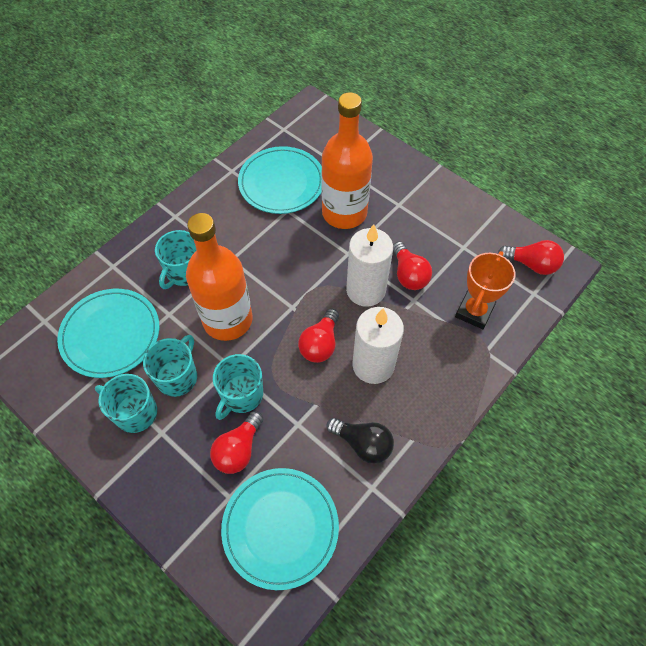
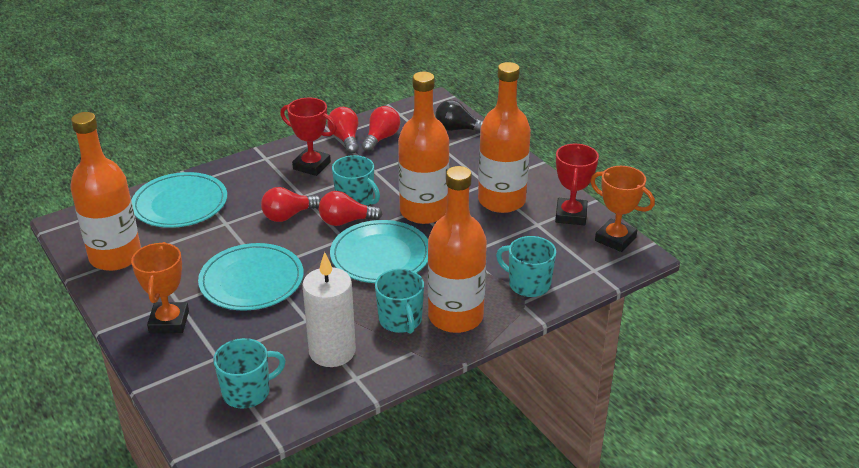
orange bottle: 2 -> 4
orange trophy: 1 -> 2
red trophy: 0 -> 2
white candle: 2 -> 1

